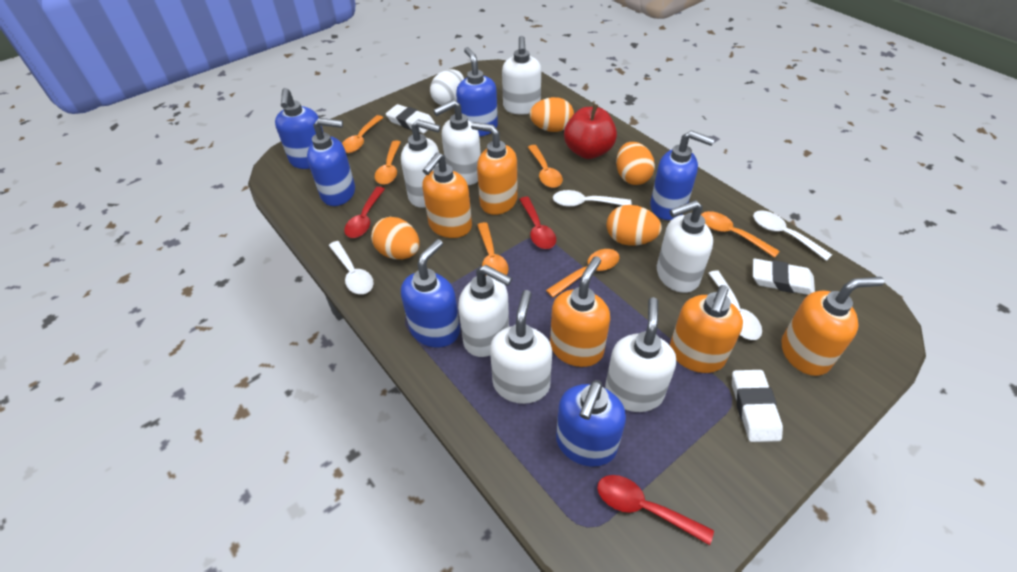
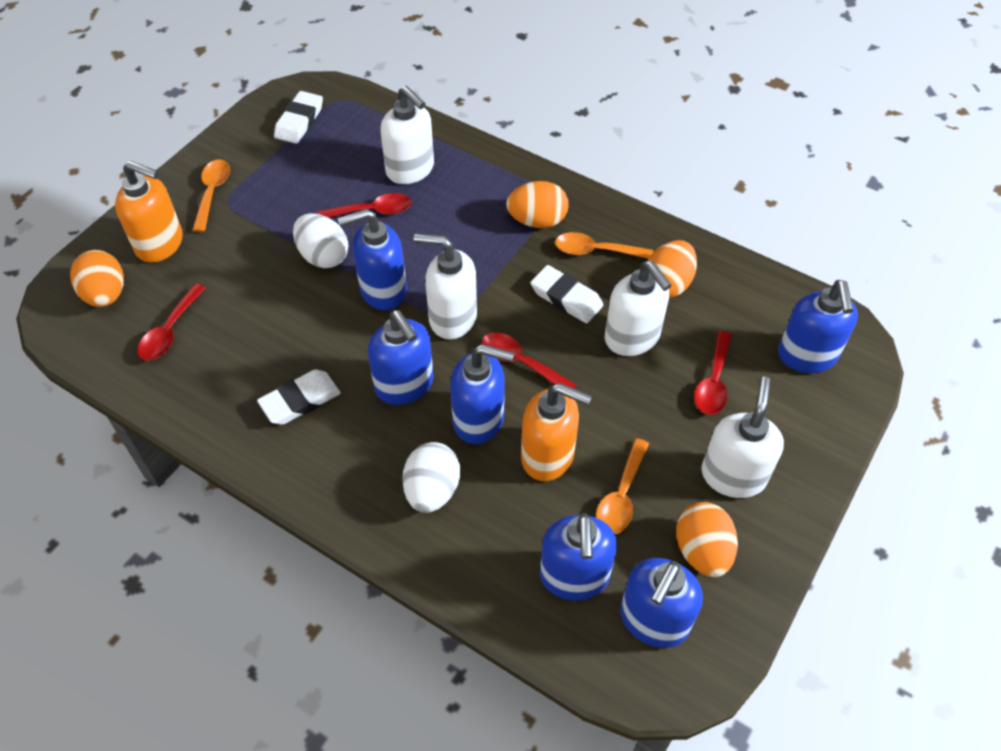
orange soap dispenser: 5 -> 2
orange spoon: 6 -> 3
red apple: 1 -> 0
red spoon: 3 -> 4
white egg: 1 -> 2
white soap dispenser: 7 -> 4
white spoon: 4 -> 0

